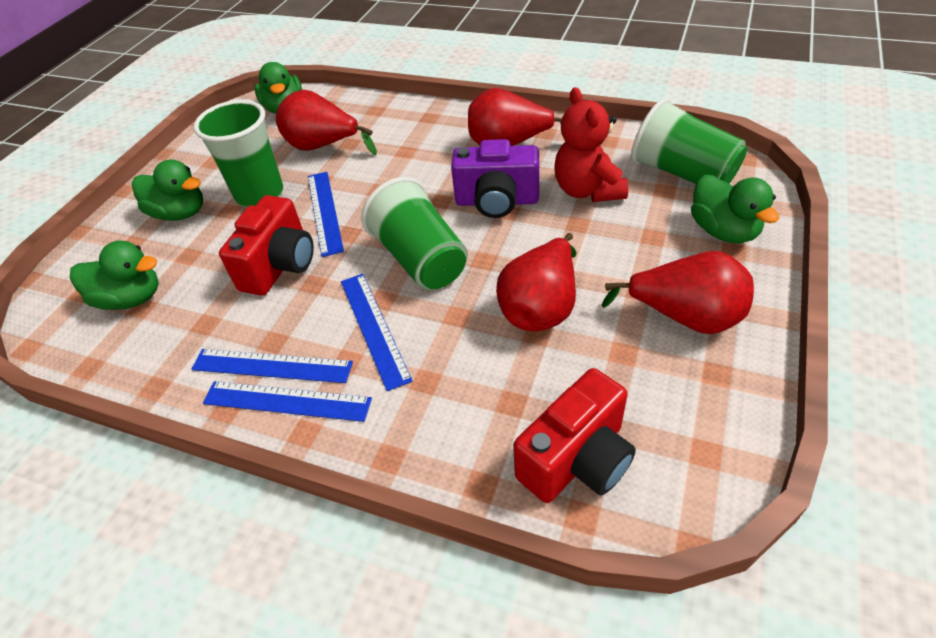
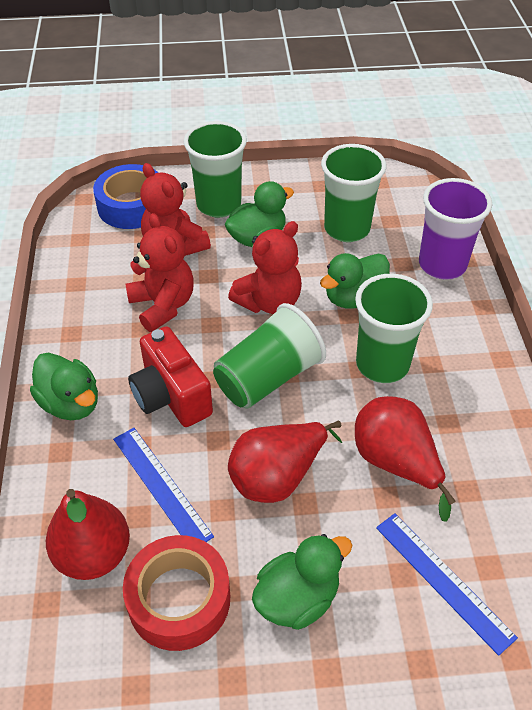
blue ruler: 4 -> 2
blue tape: 0 -> 1
green cup: 3 -> 4
purple camera: 1 -> 0
purple cup: 0 -> 1
red camera: 2 -> 1
red pear: 4 -> 3
red tape: 0 -> 1
red teddy bear: 1 -> 3

